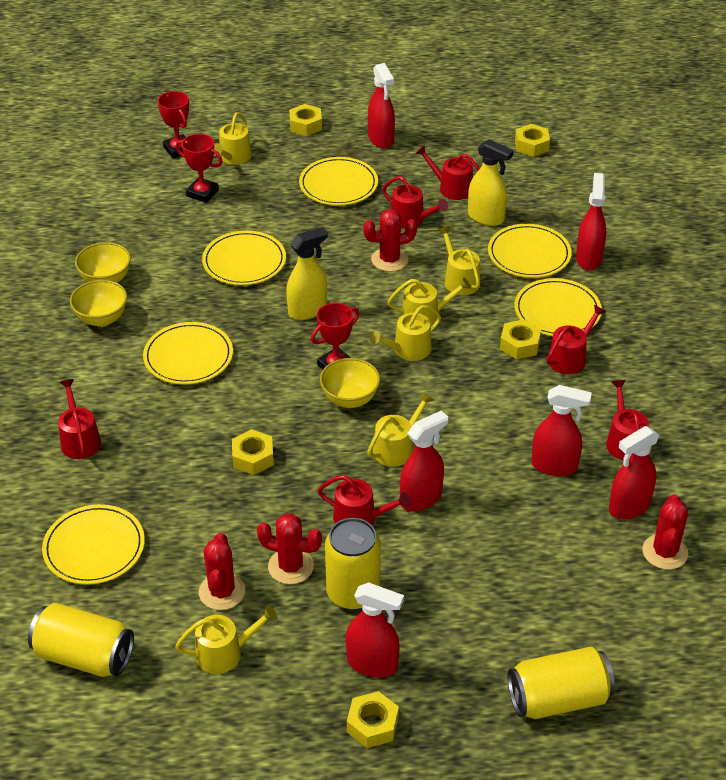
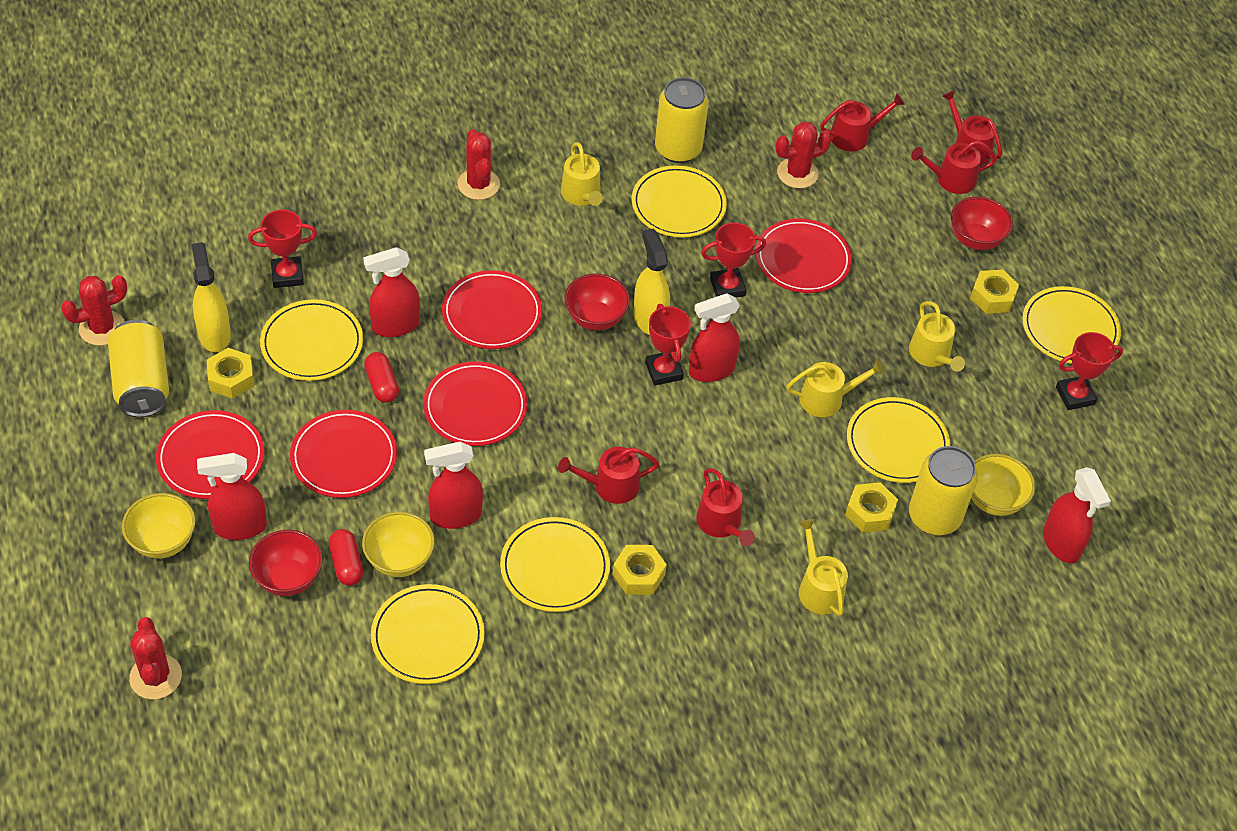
red bowl: 0 -> 3
red capsule: 0 -> 2
red plate: 0 -> 5
red spray bottle: 6 -> 5
red trophy: 3 -> 4
red watering can: 6 -> 5
yellow nut: 5 -> 4
yellow watering can: 6 -> 4

